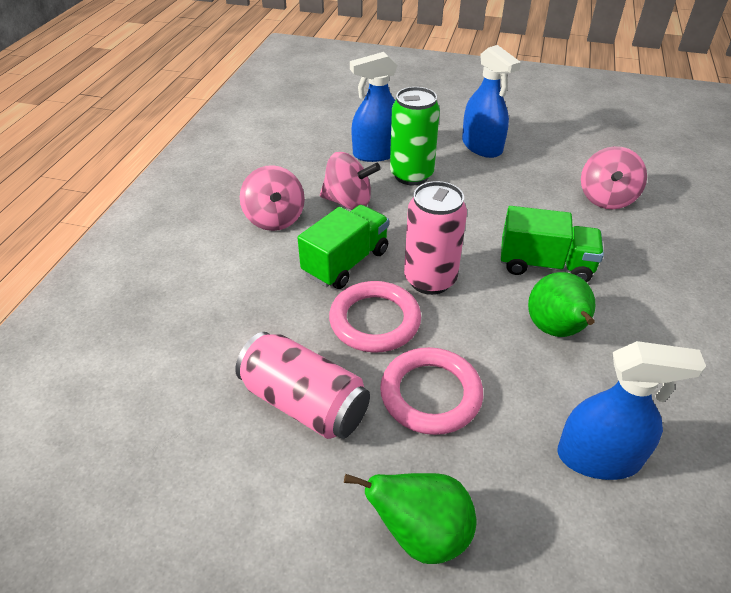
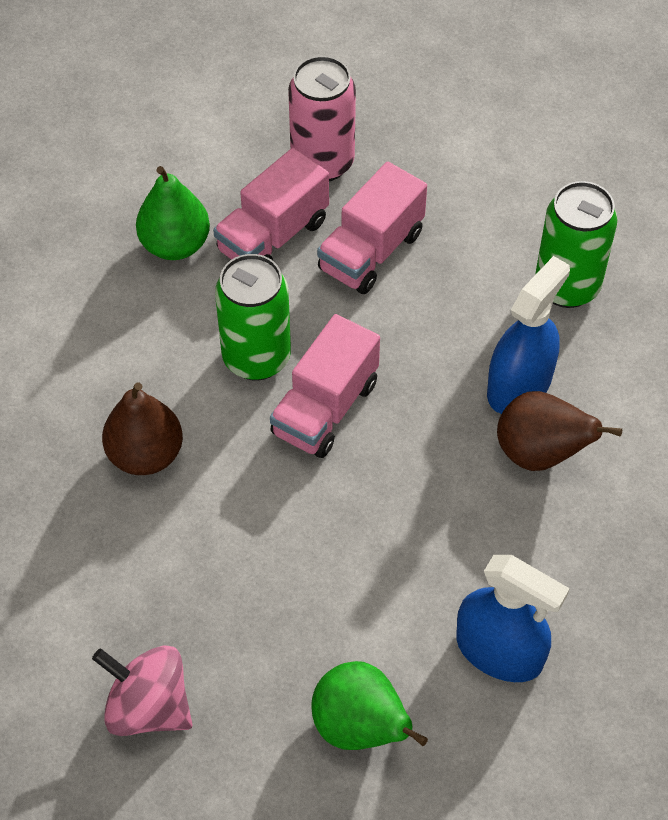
blue spray bottle: 3 -> 2
brown pear: 0 -> 2
green can: 1 -> 2
green truck: 2 -> 0
pink can: 2 -> 1
pink ring: 2 -> 0
pink spinning top: 3 -> 1
pink truck: 0 -> 3

